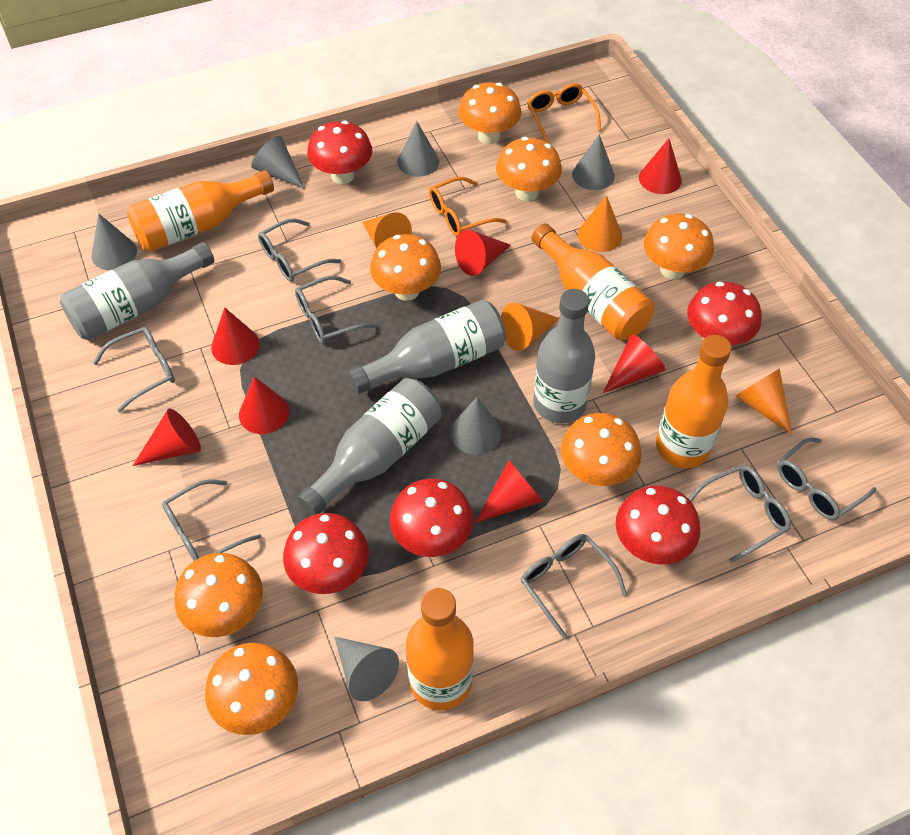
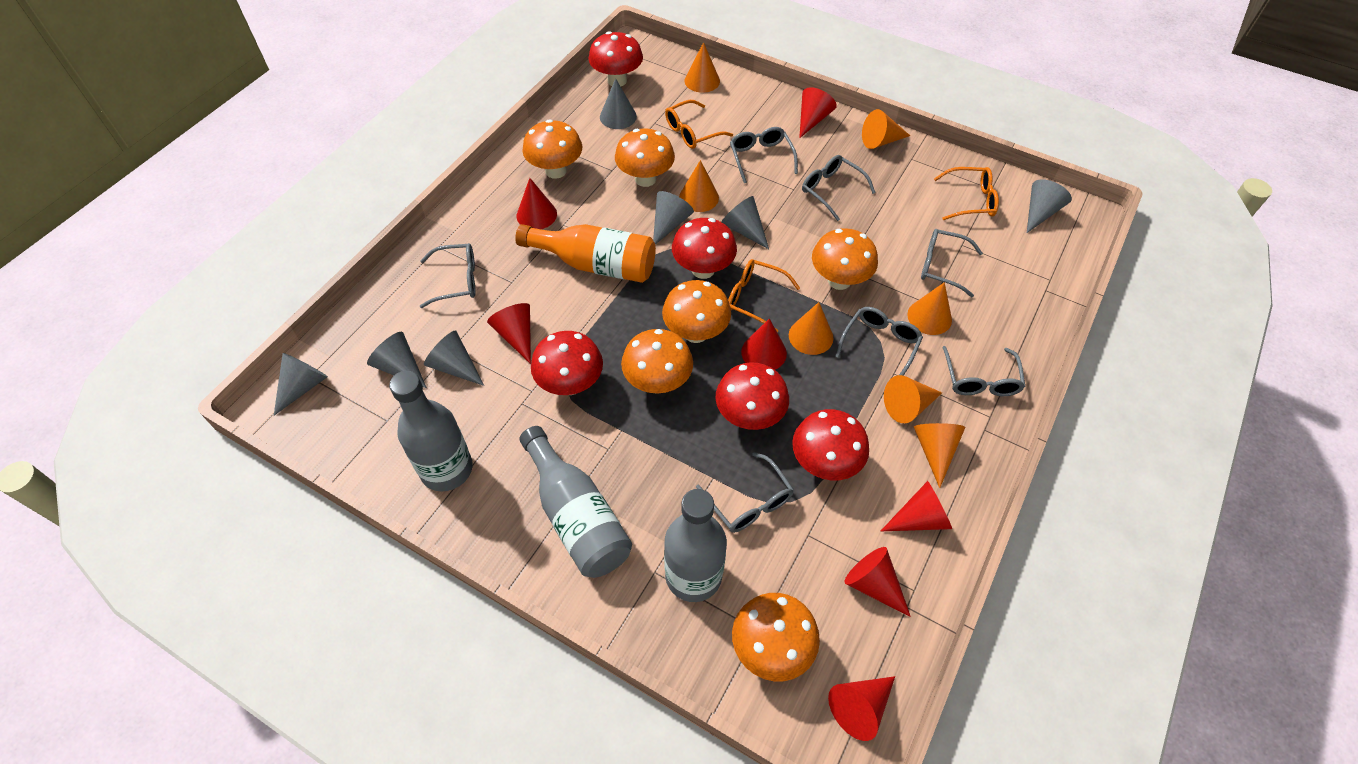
grey bottle: 4 -> 3
grey cone: 6 -> 7
orange bottle: 4 -> 1
orange cone: 4 -> 7
orange glasses: 2 -> 3
orange mushroom: 7 -> 6

